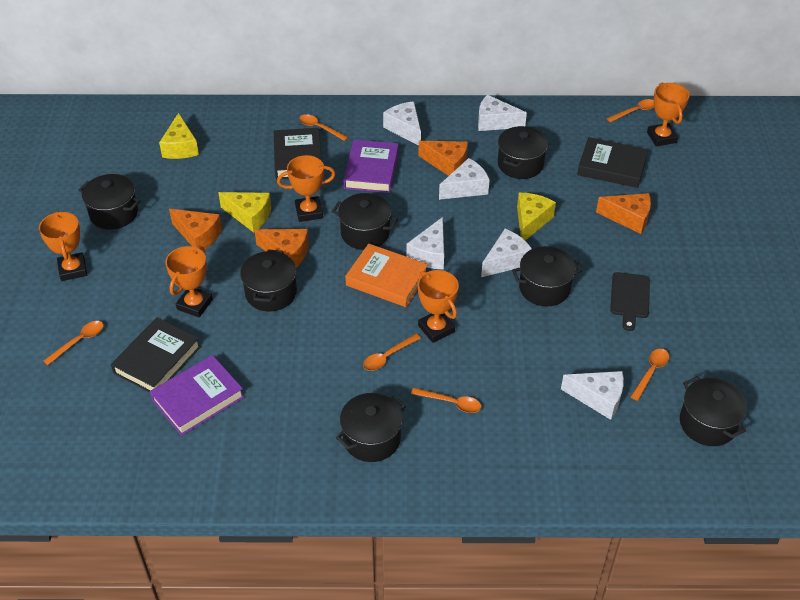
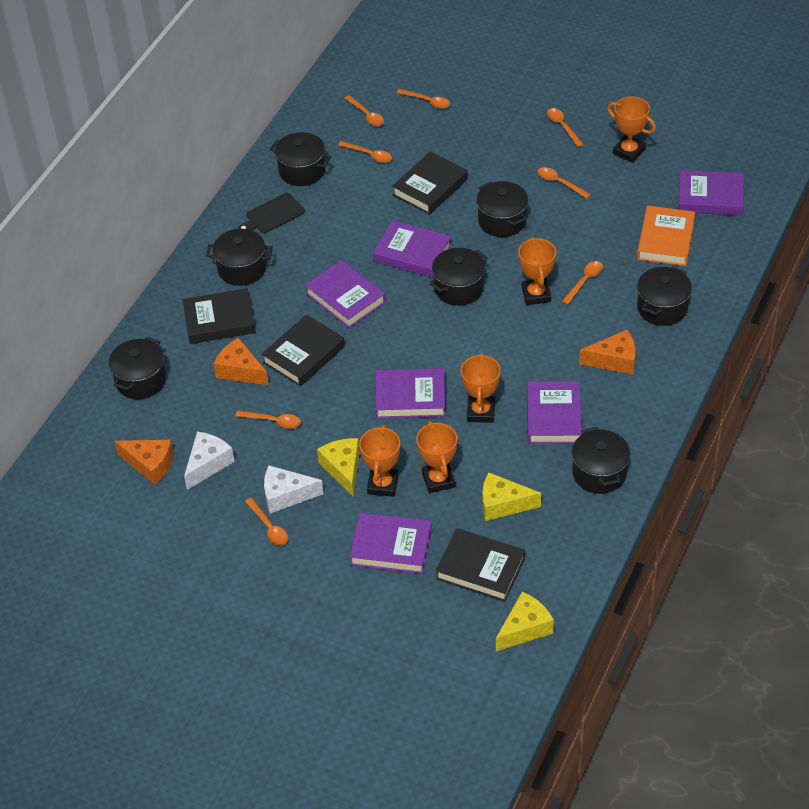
black book: 3 -> 4
orange cheese: 4 -> 3
orange spoon: 6 -> 8
purple book: 2 -> 6
white cheese: 6 -> 2

